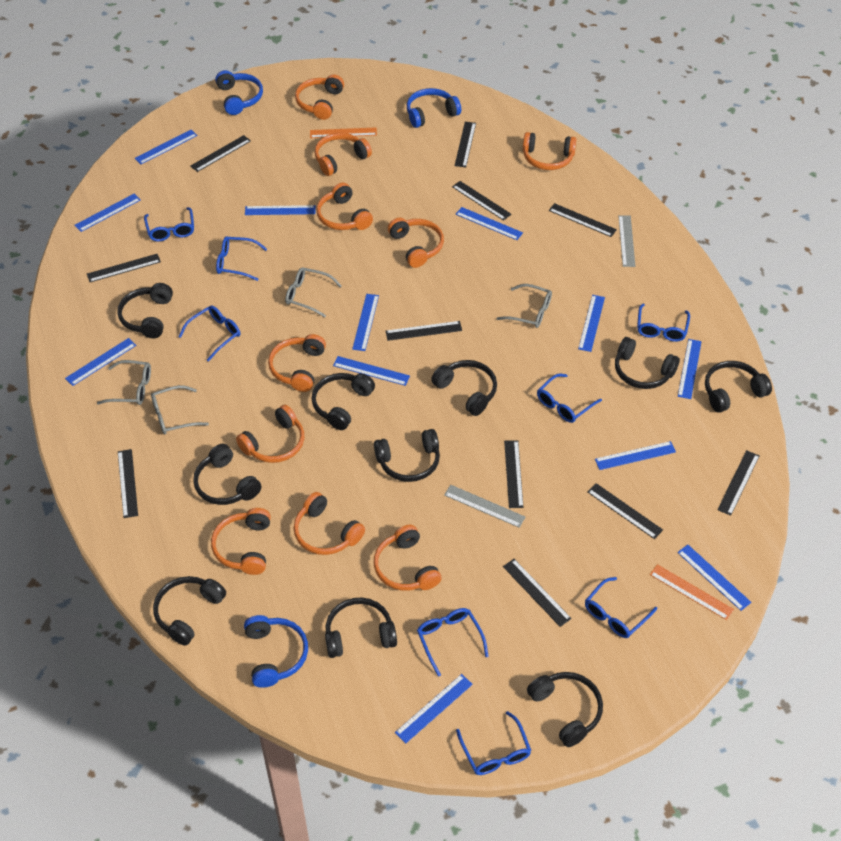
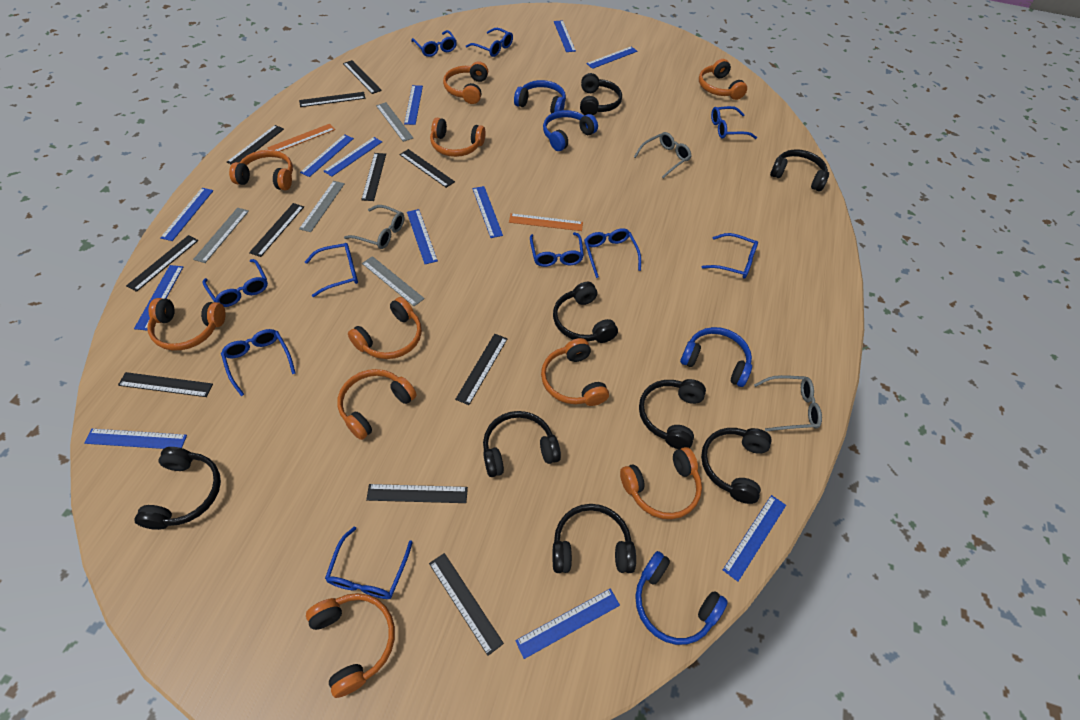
black headphones: 10 -> 8
blue glasses: 8 -> 10
blue headphones: 3 -> 4
grey glasses: 4 -> 3
grey ruler: 2 -> 4

